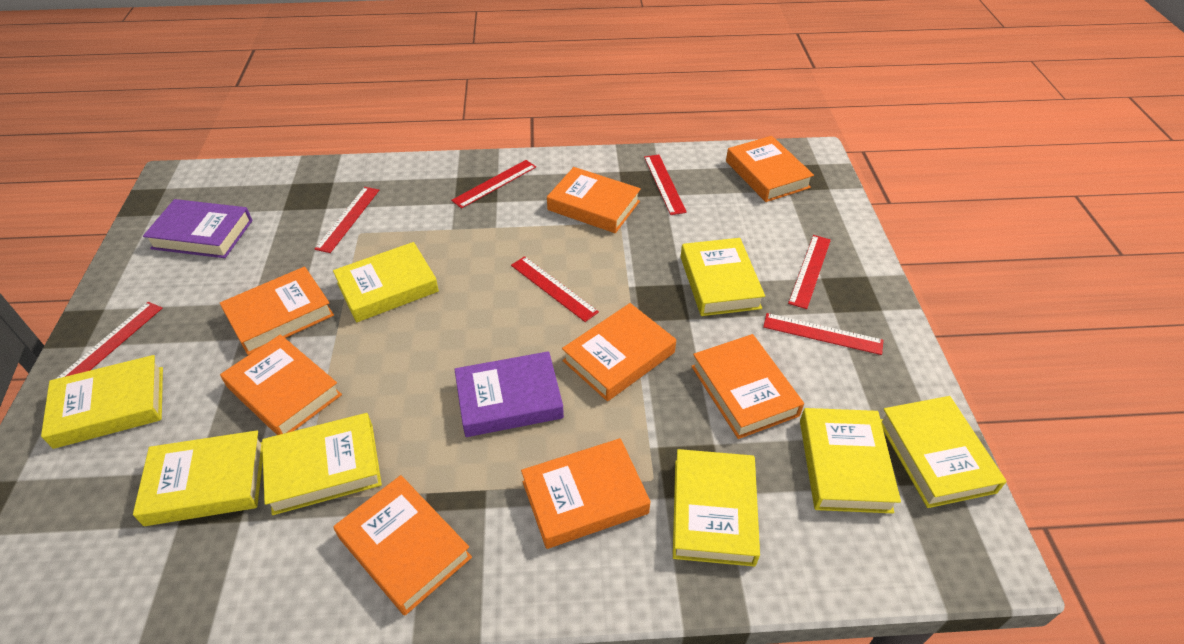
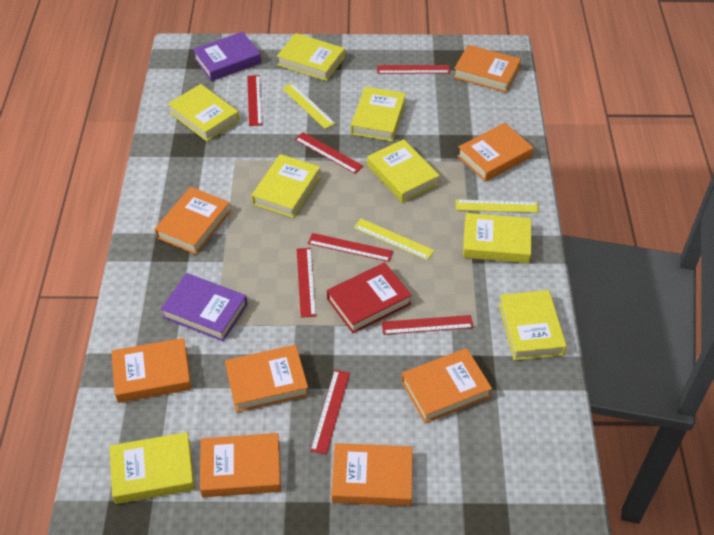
red book: 0 -> 1
yellow ruler: 0 -> 3

